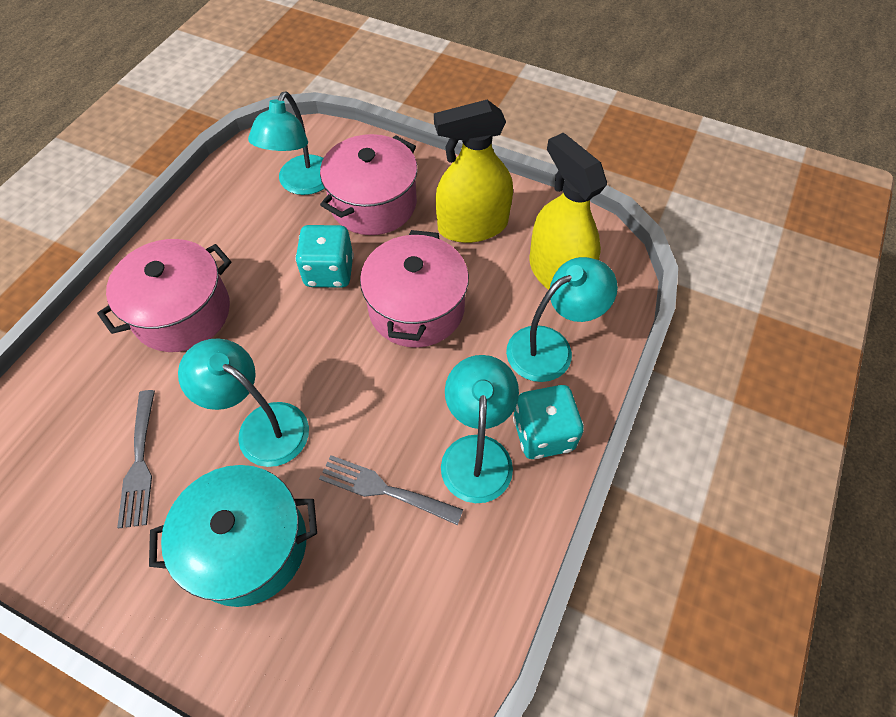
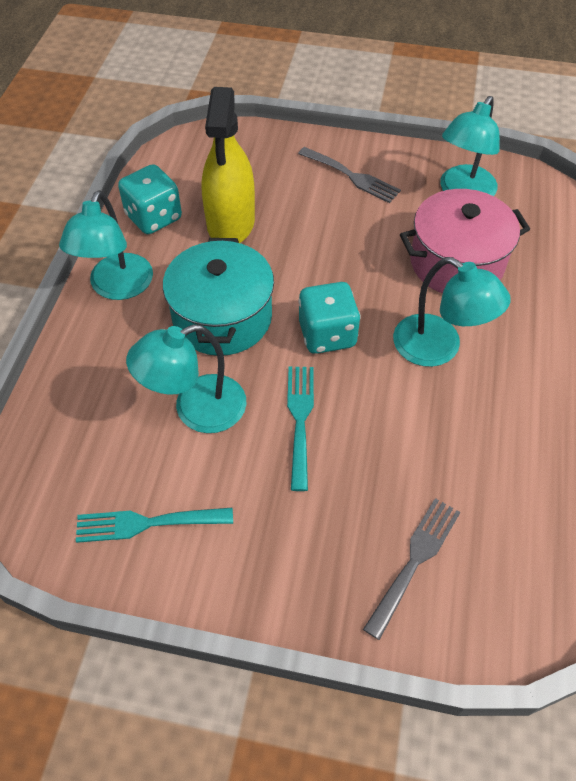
pink pot: 3 -> 1
turquoise fork: 0 -> 2
yellow spray bottle: 2 -> 1

